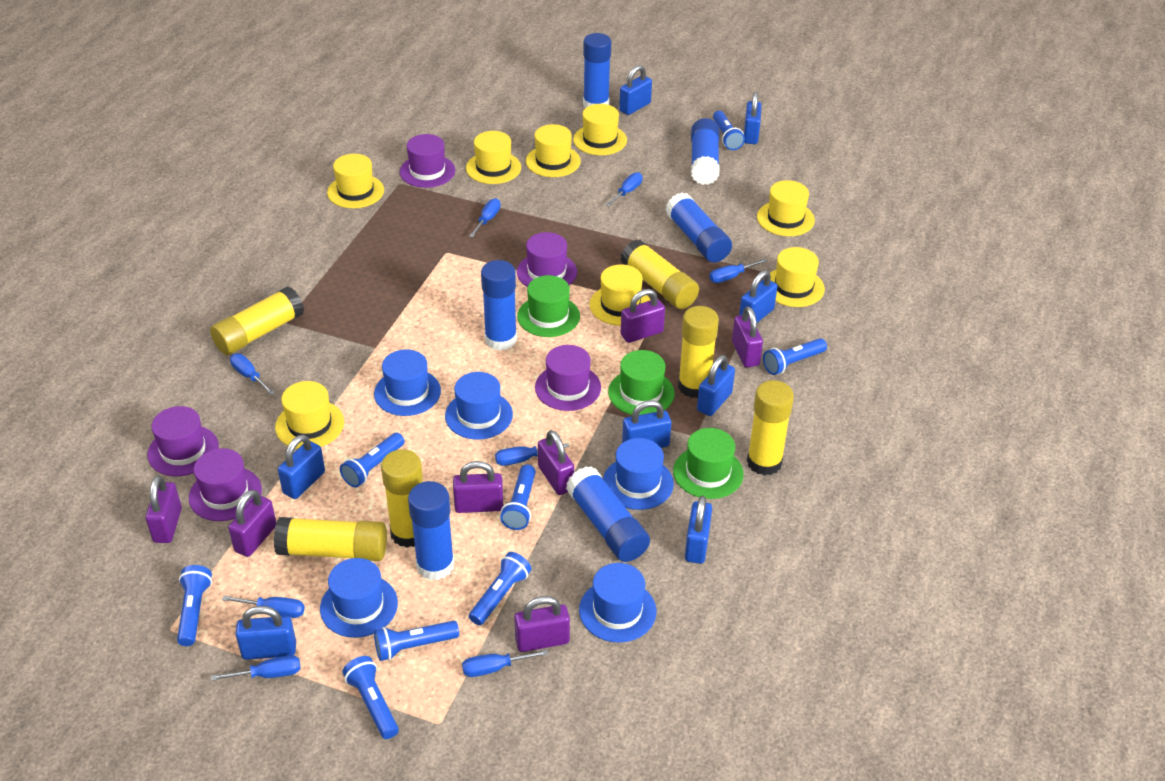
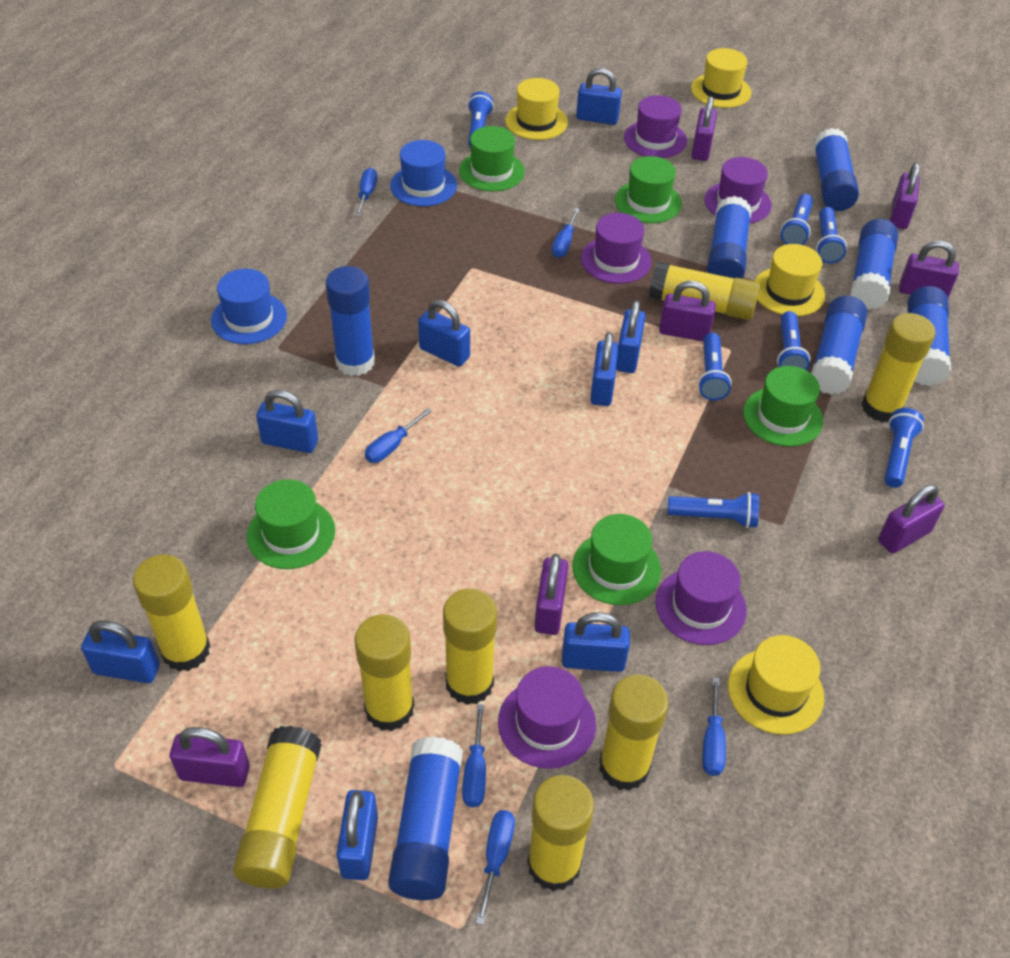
blue flashlight: 8 -> 7
blue glue stick: 6 -> 7
blue hat: 5 -> 2
blue screwdriver: 8 -> 6
green hat: 3 -> 5
yellow glue stick: 6 -> 8
yellow hat: 8 -> 4

